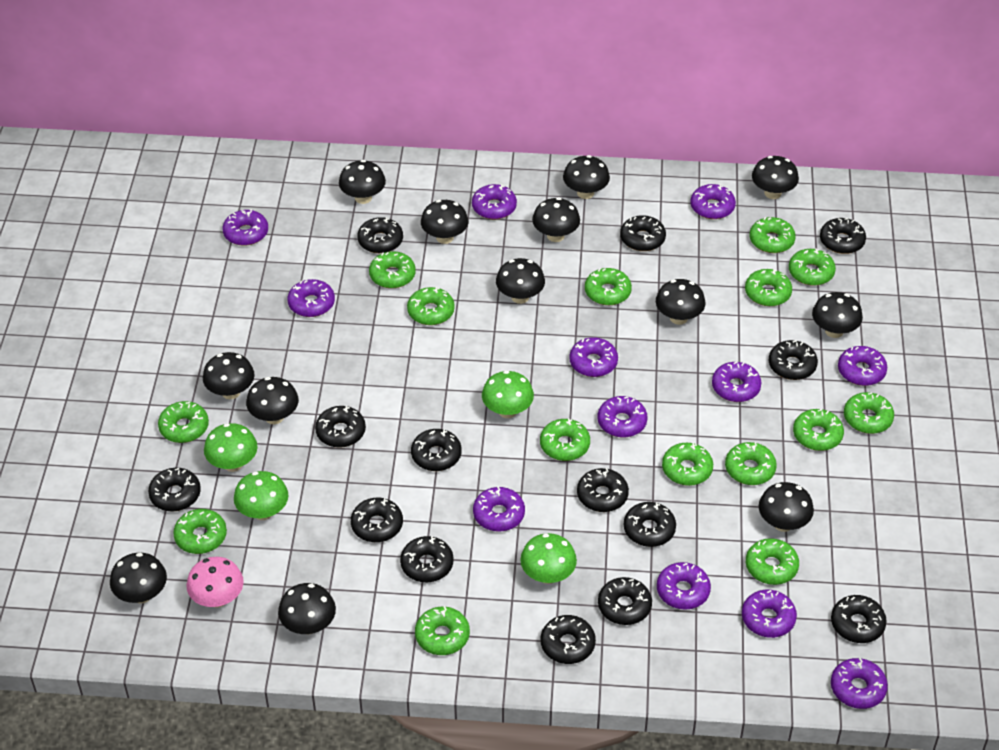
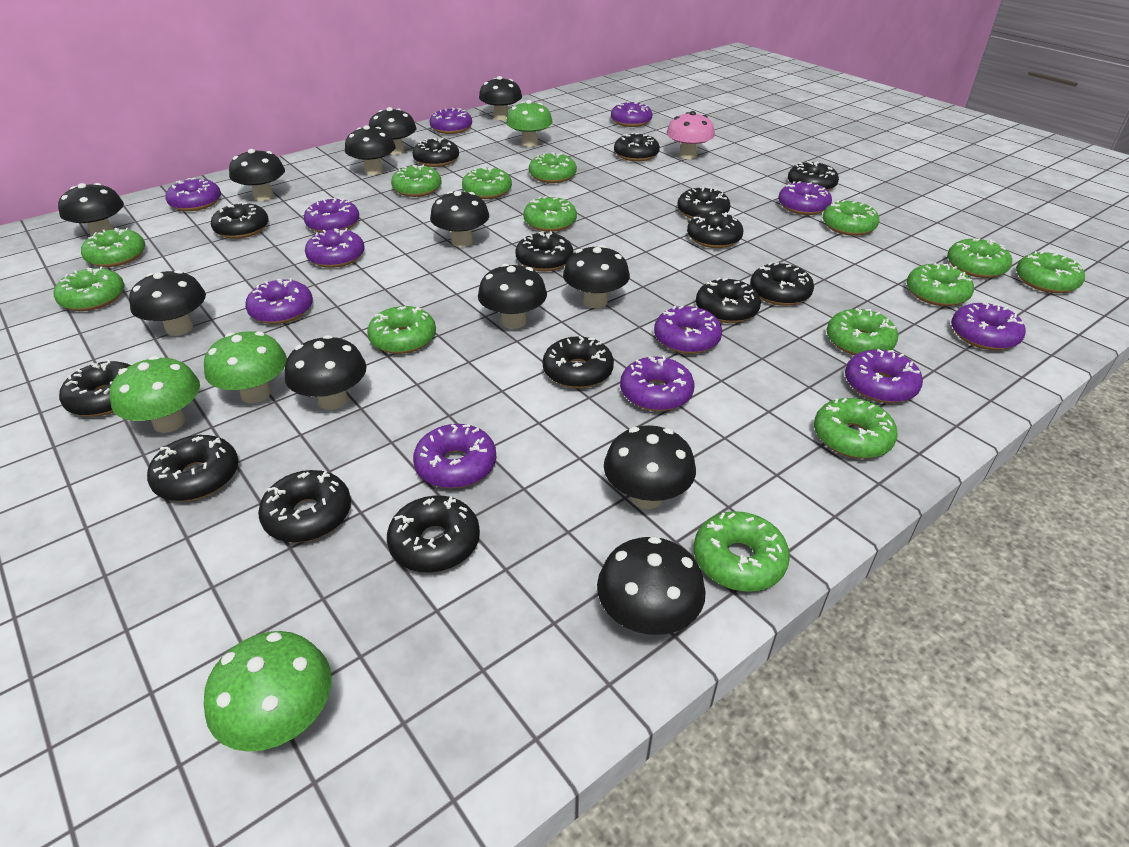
black mushroom: 13 -> 12
green donut: 15 -> 14

